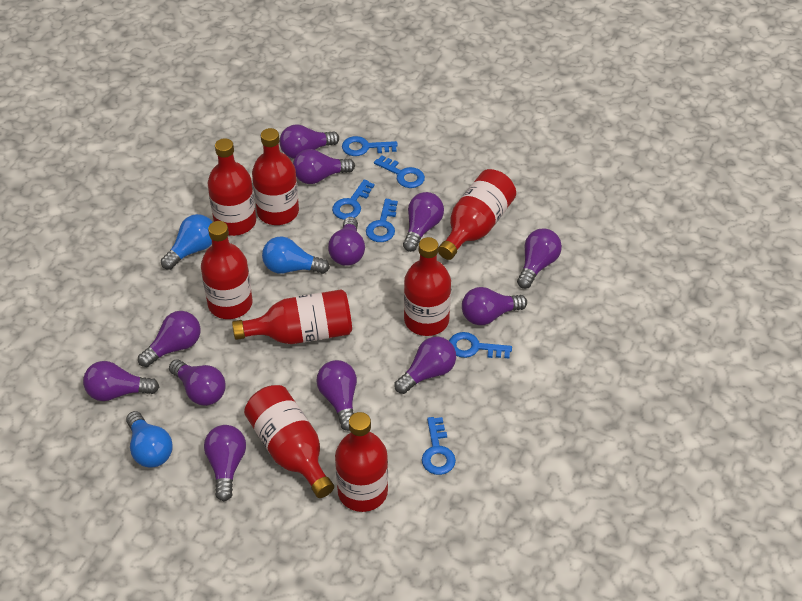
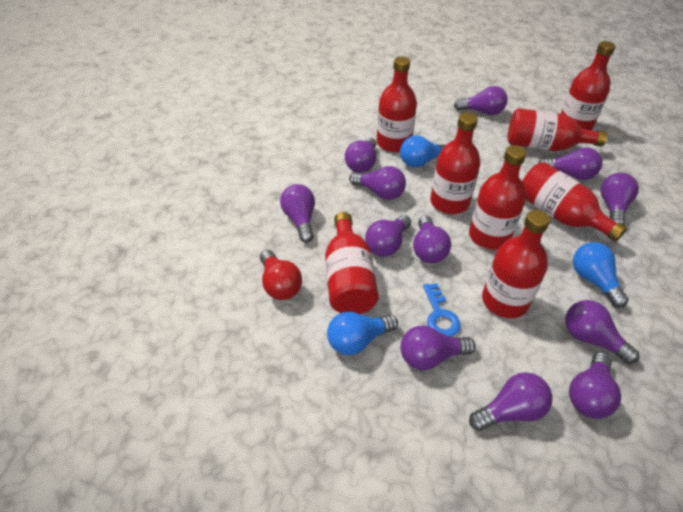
blue key: 6 -> 1
red light bulb: 0 -> 1

